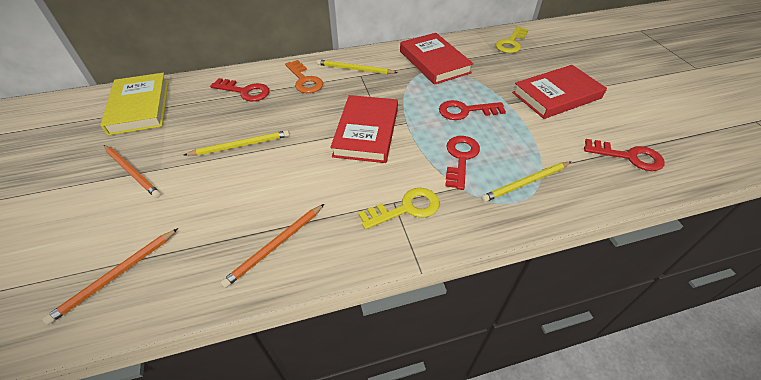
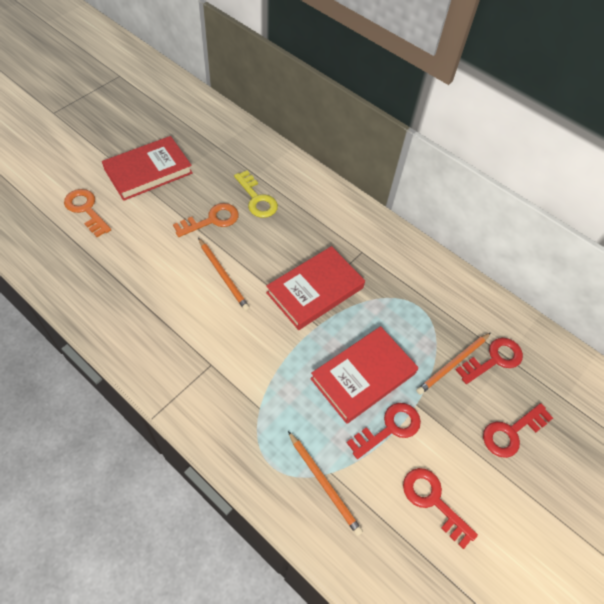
orange key: 1 -> 2
yellow book: 1 -> 0
yellow key: 2 -> 1
yellow pencil: 3 -> 0

